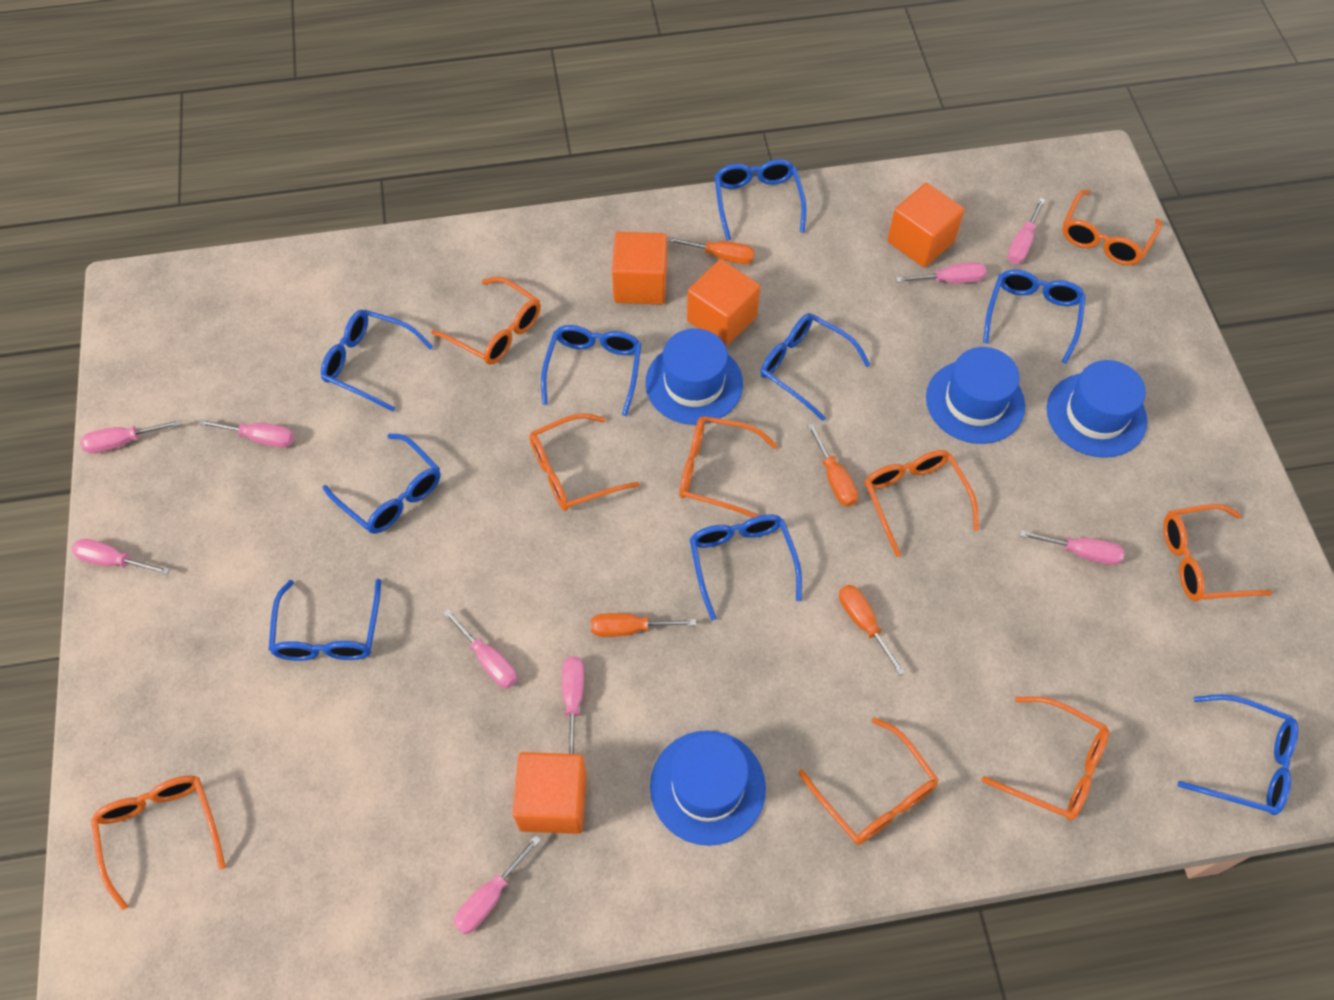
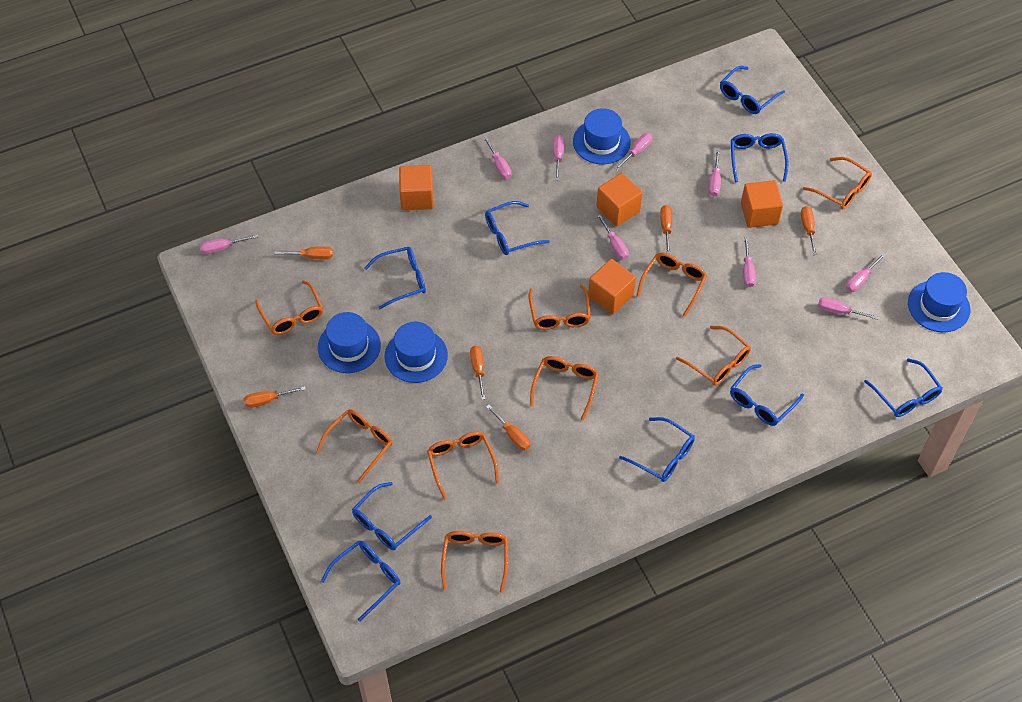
orange screwdriver: 4 -> 6

